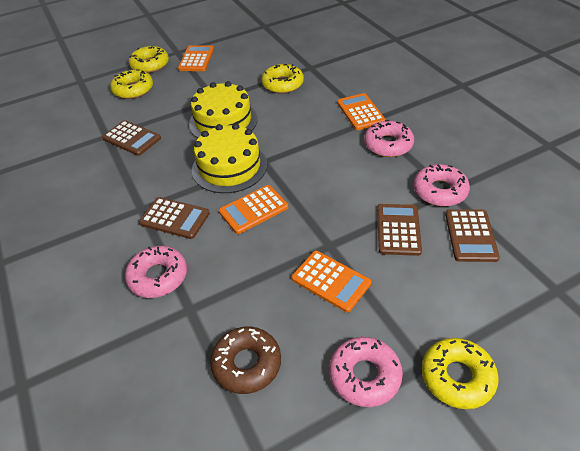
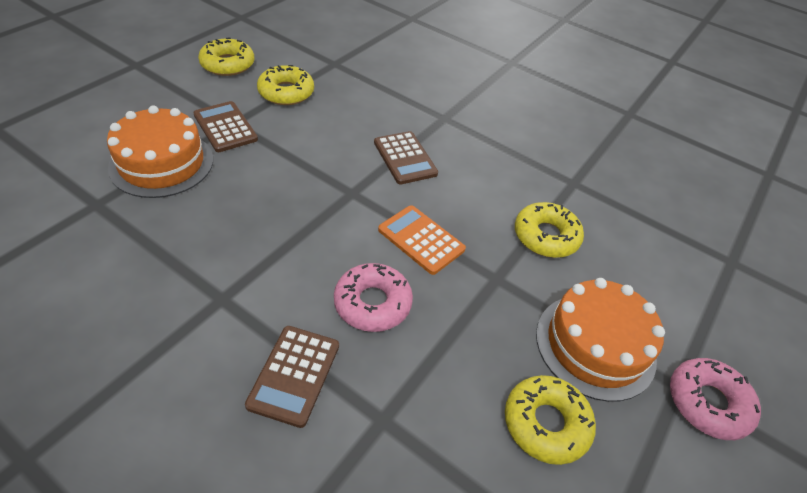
brown calculator: 4 -> 3
brown donut: 1 -> 0
orange cake: 0 -> 2
orange calculator: 4 -> 1
pink donut: 4 -> 2
yellow cake: 2 -> 0

